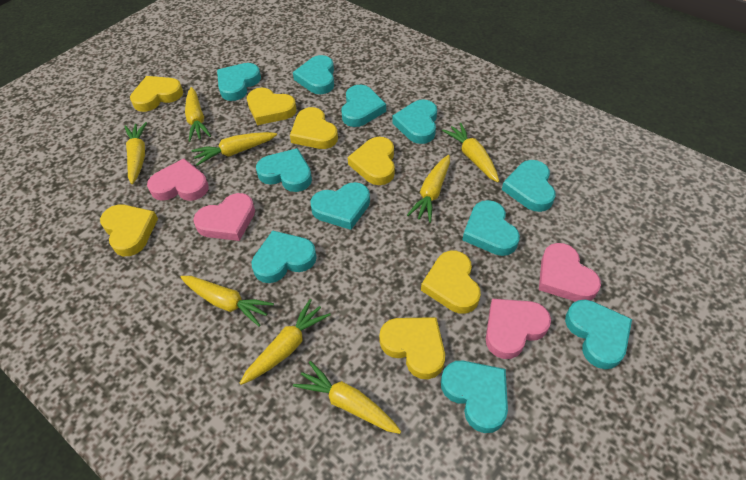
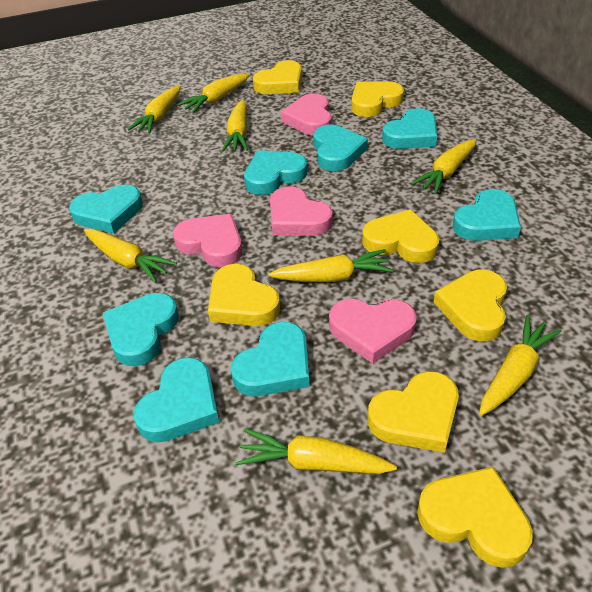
turquoise heart: 11 -> 8

